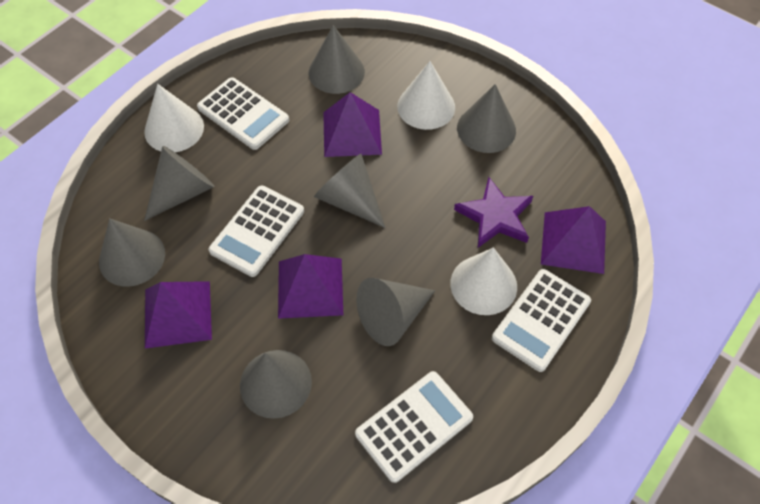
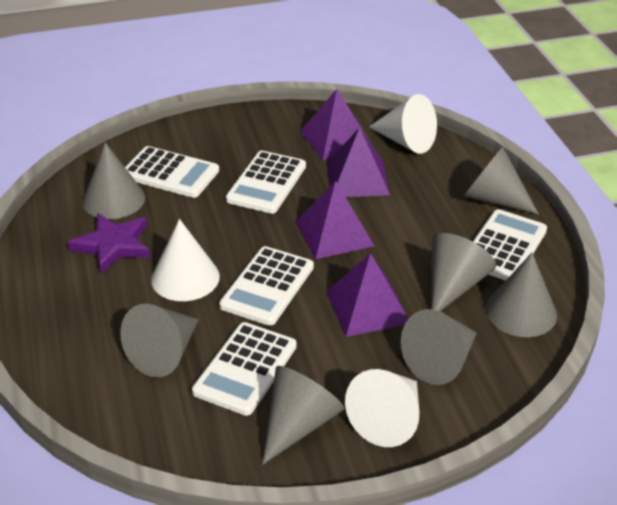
white calculator: 4 -> 5

